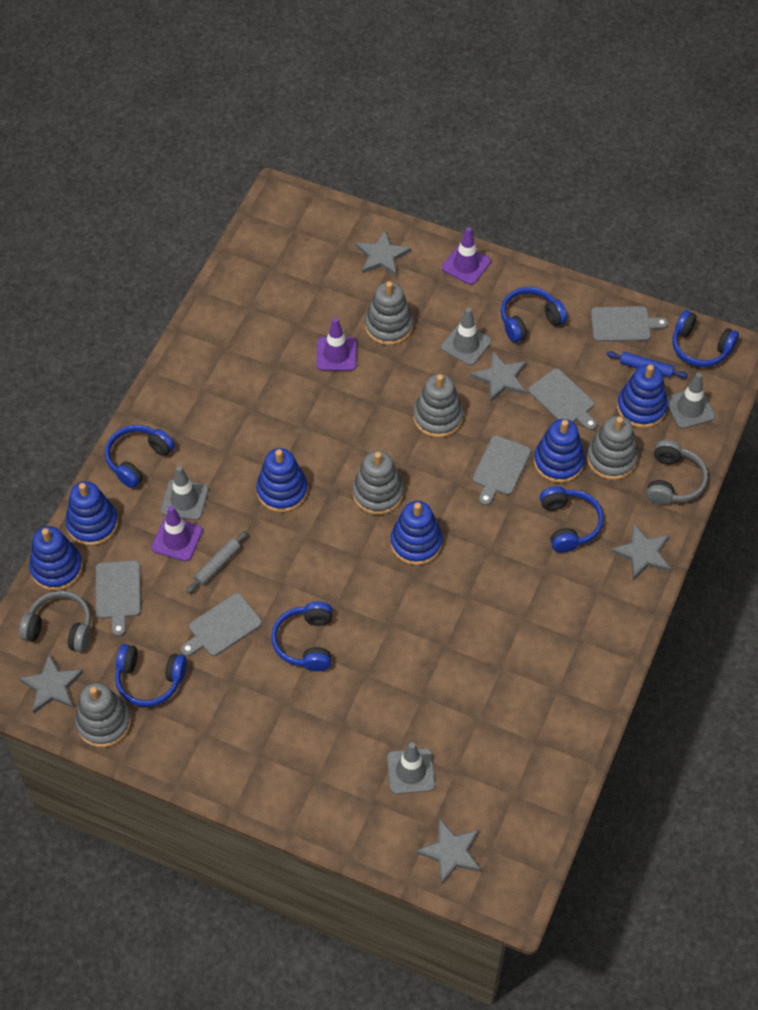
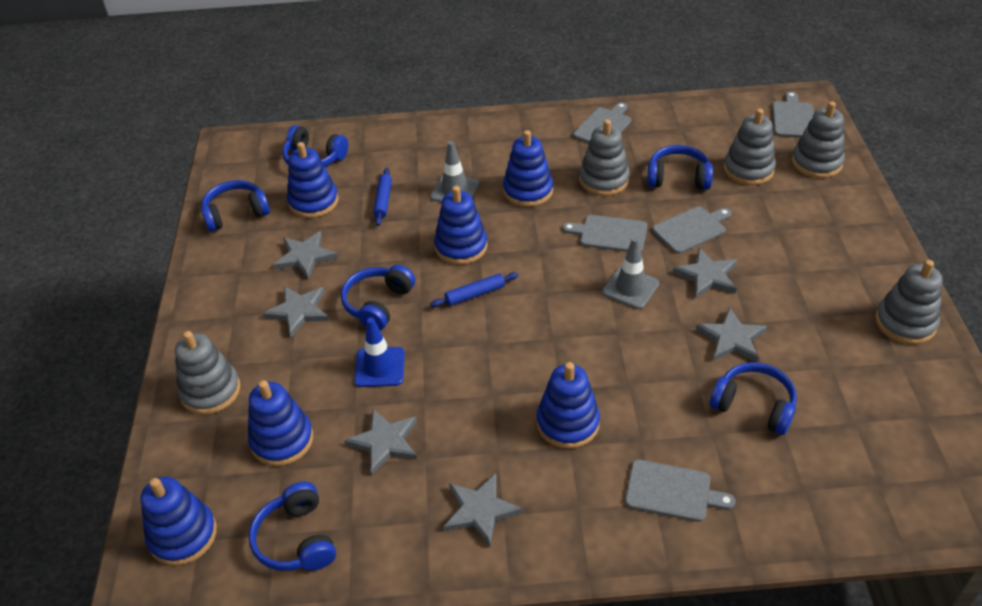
blue rolling pin: 1 -> 2
blue traffic cone: 0 -> 1
grey headphones: 2 -> 0
grey rolling pin: 1 -> 0
grey star: 5 -> 6
grey traffic cone: 4 -> 2
purple traffic cone: 3 -> 0

